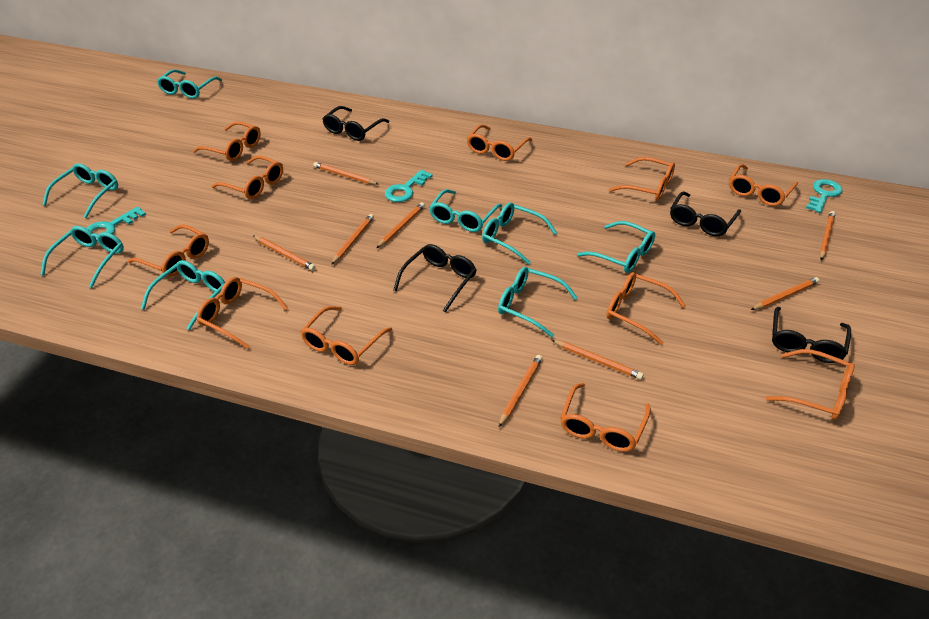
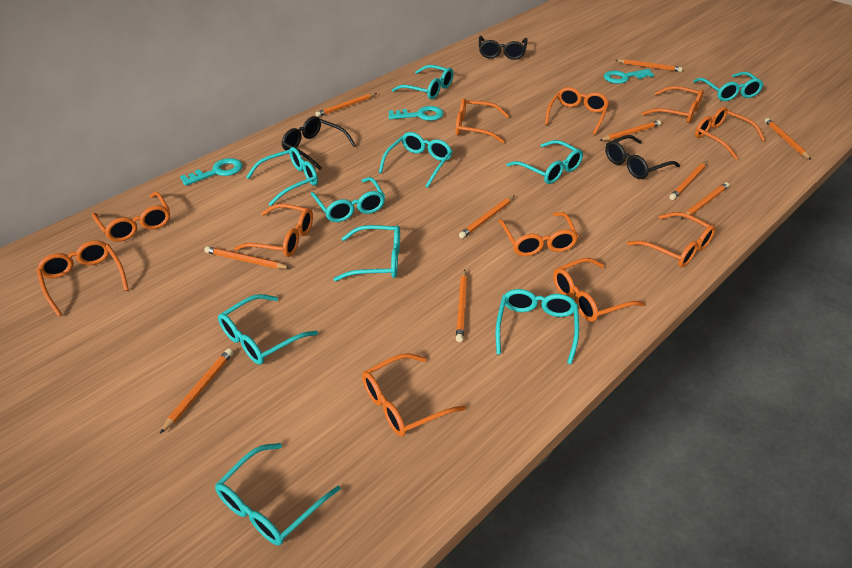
black glasses: 4 -> 3
orange pencil: 8 -> 10
turquoise glasses: 8 -> 10

